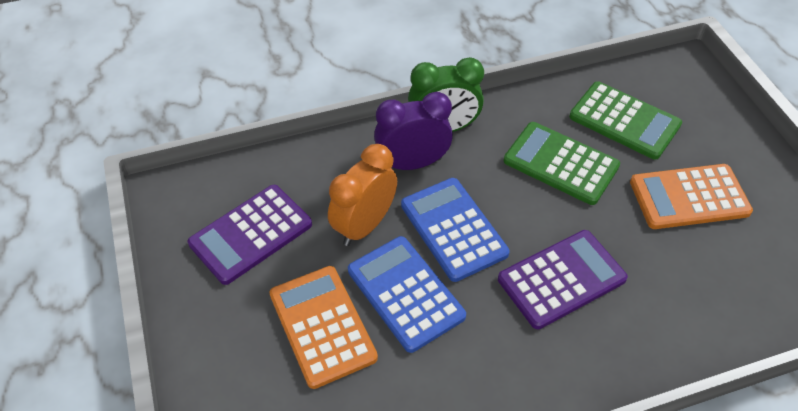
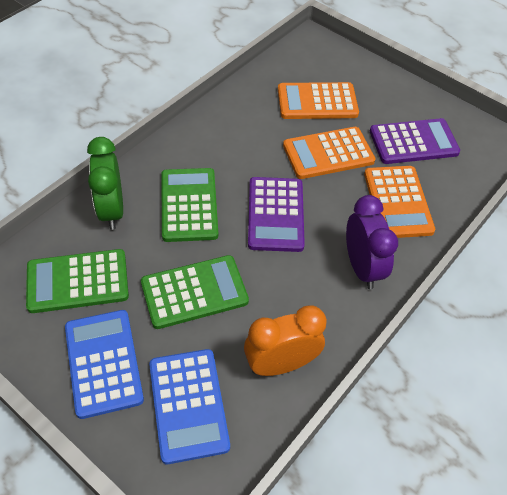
green calculator: 2 -> 3
orange calculator: 2 -> 3

